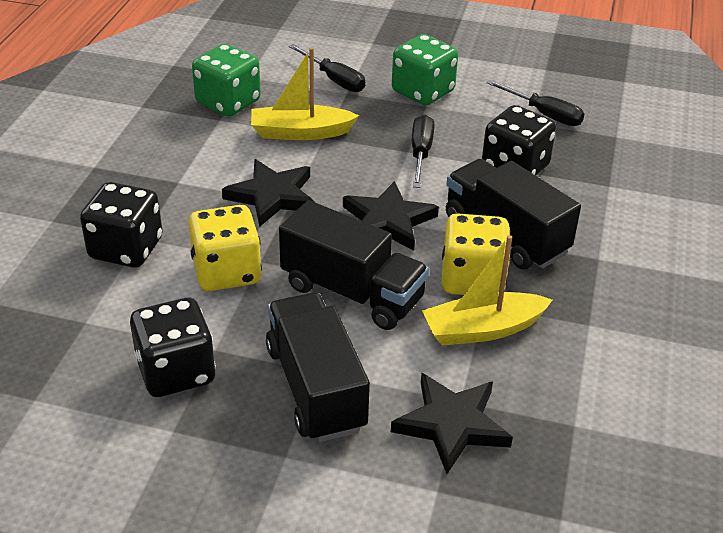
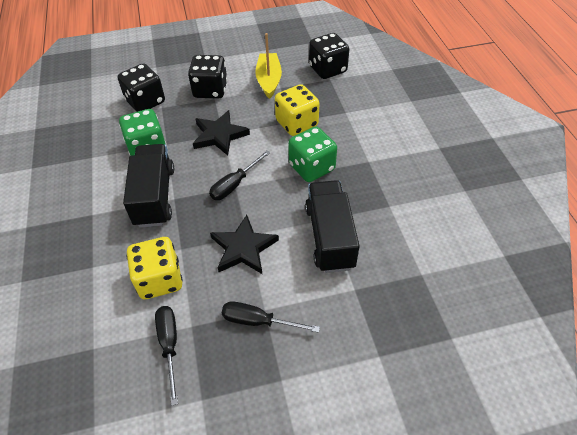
black star: 3 -> 2
black truck: 3 -> 2
yellow boat: 2 -> 1

